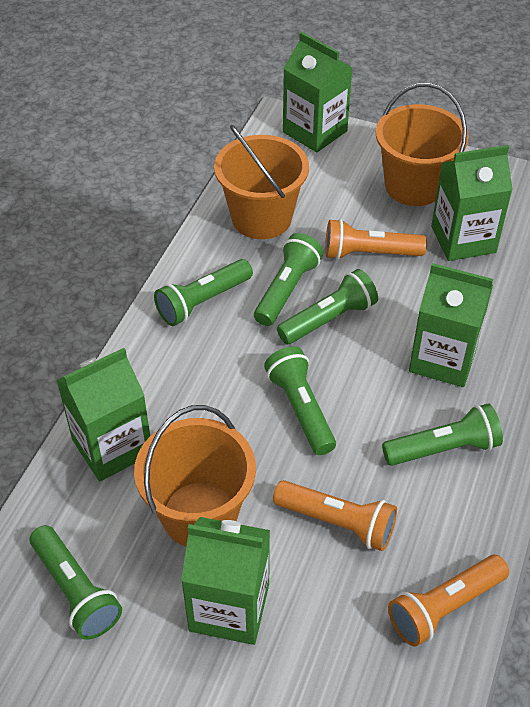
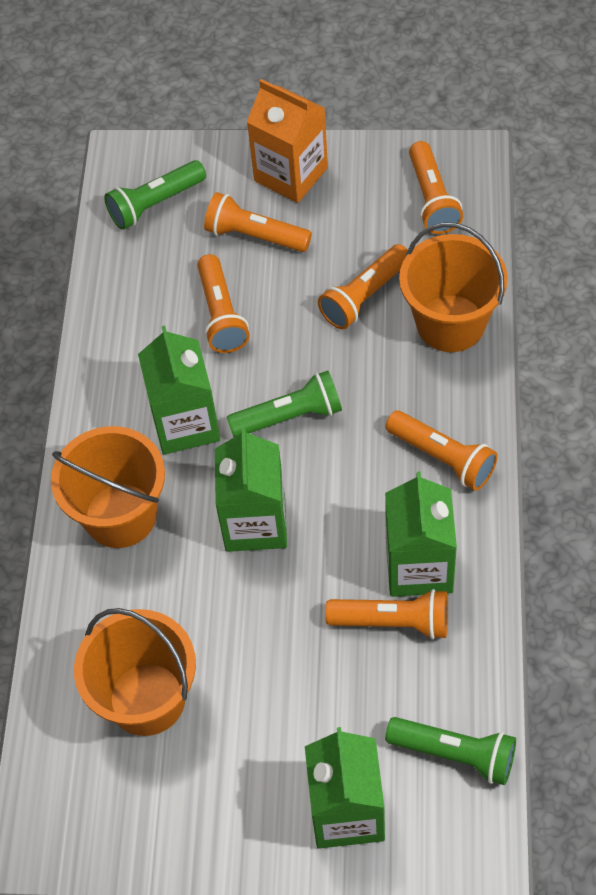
green carton: 5 -> 4
green flashlight: 6 -> 3
orange carton: 0 -> 1
orange flashlight: 3 -> 6

